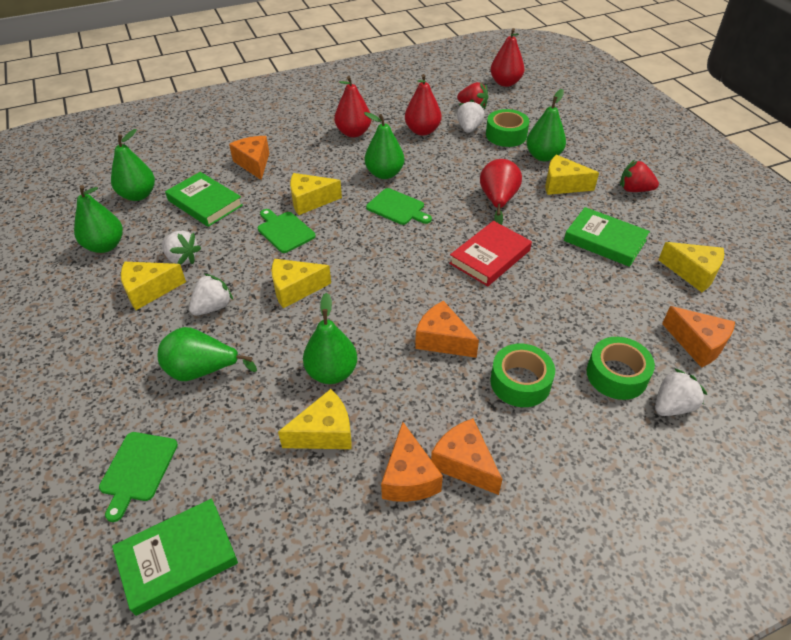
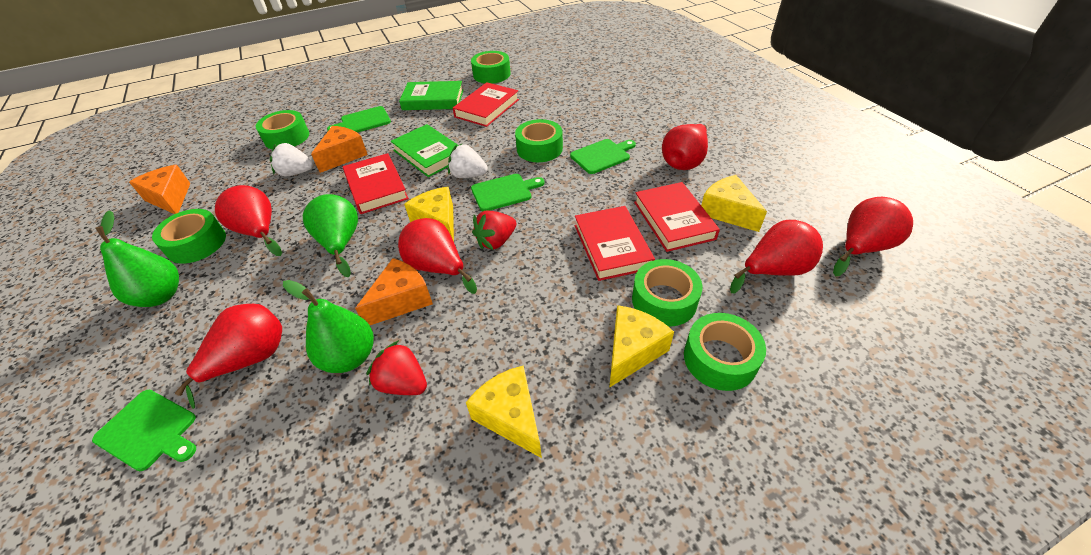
green book: 3 -> 2
green cutting board: 3 -> 4
green pear: 6 -> 3
green tape: 3 -> 6
orange cheese: 5 -> 3
red book: 1 -> 4
red pear: 4 -> 6
white strawberry: 4 -> 2
yellow cheese: 6 -> 4

